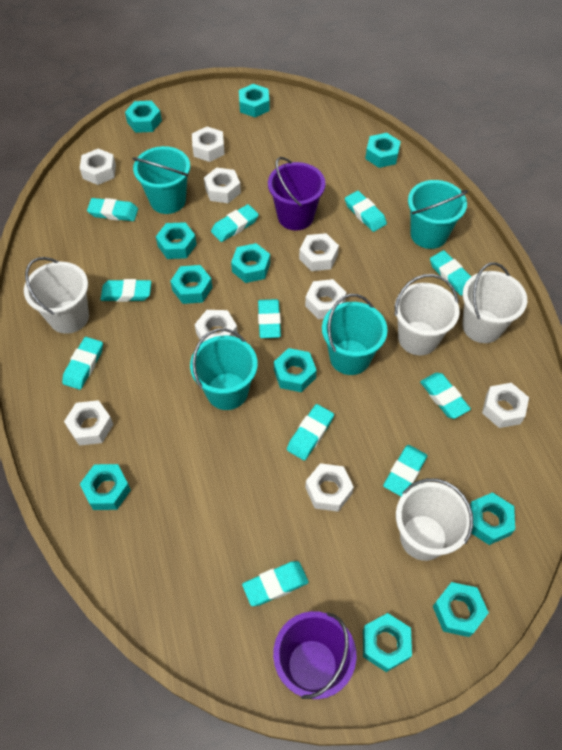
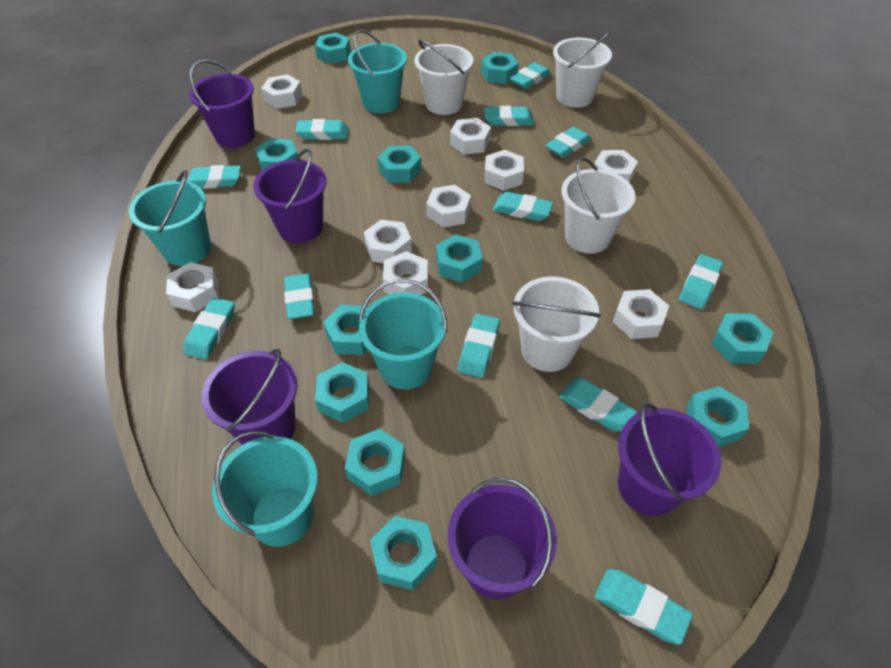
purple bucket: 2 -> 5
turquoise eraser: 11 -> 12

